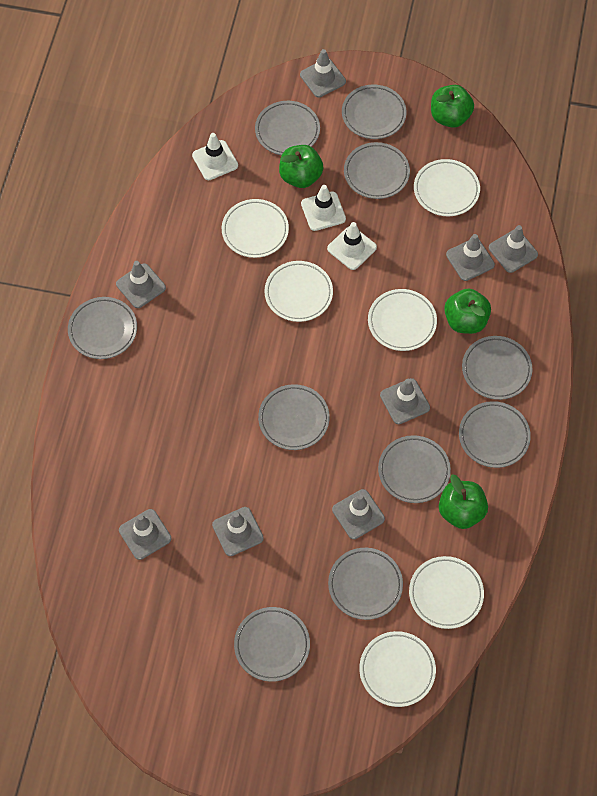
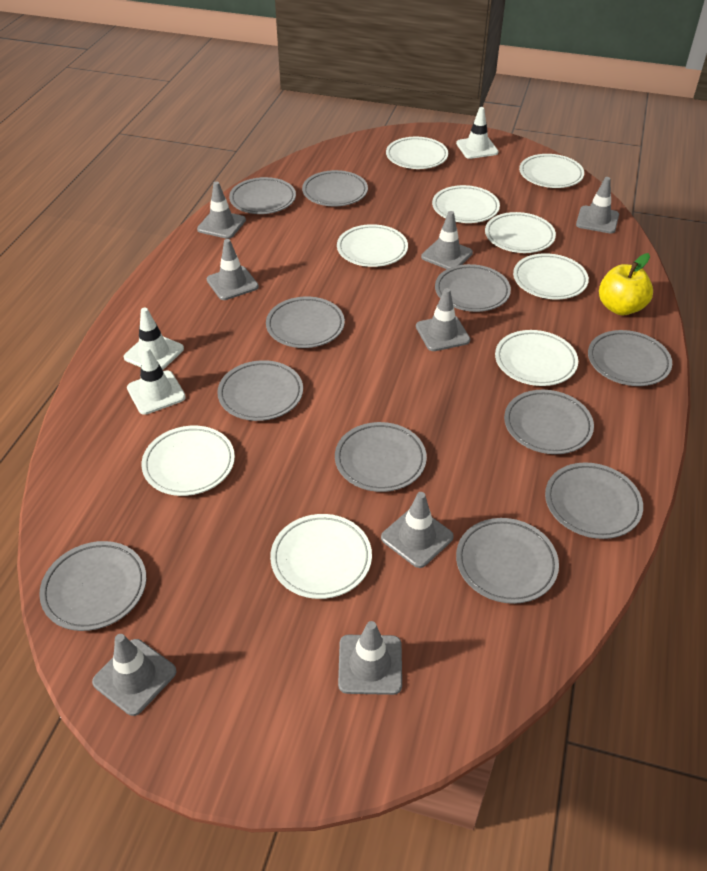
green apple: 4 -> 0
grey plate: 10 -> 11
white plate: 6 -> 9
yellow apple: 0 -> 1

